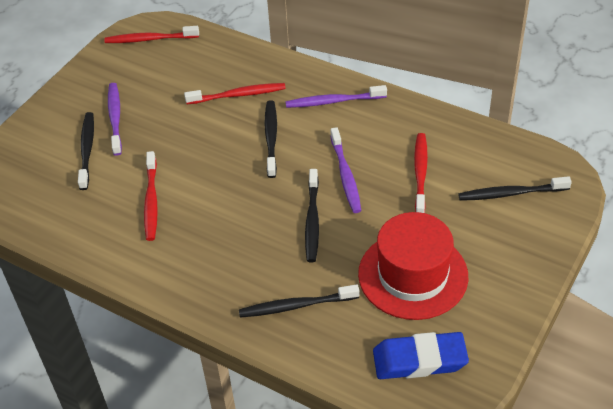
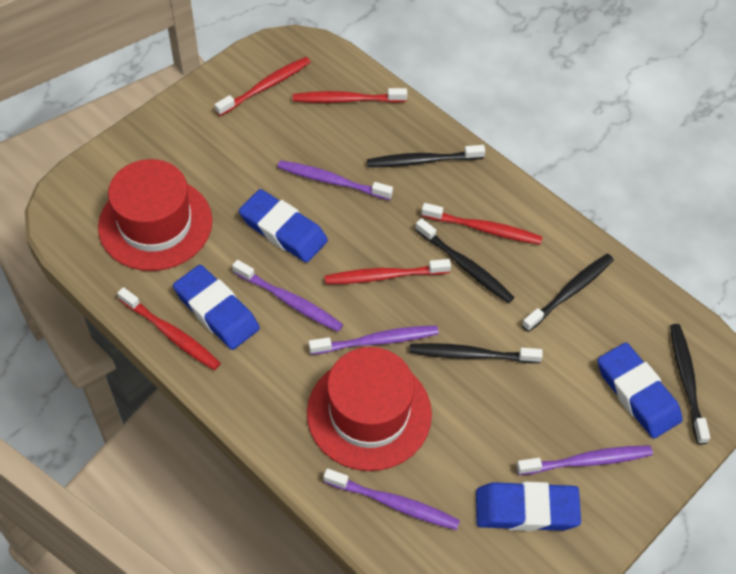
blue eraser: 1 -> 4
purple toothbrush: 3 -> 5
red hat: 1 -> 2
red toothbrush: 4 -> 5

